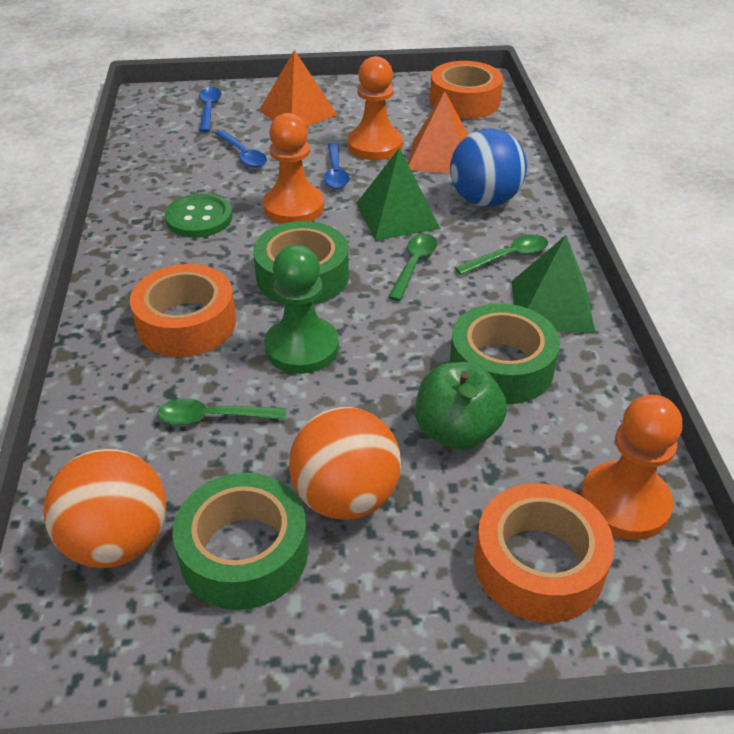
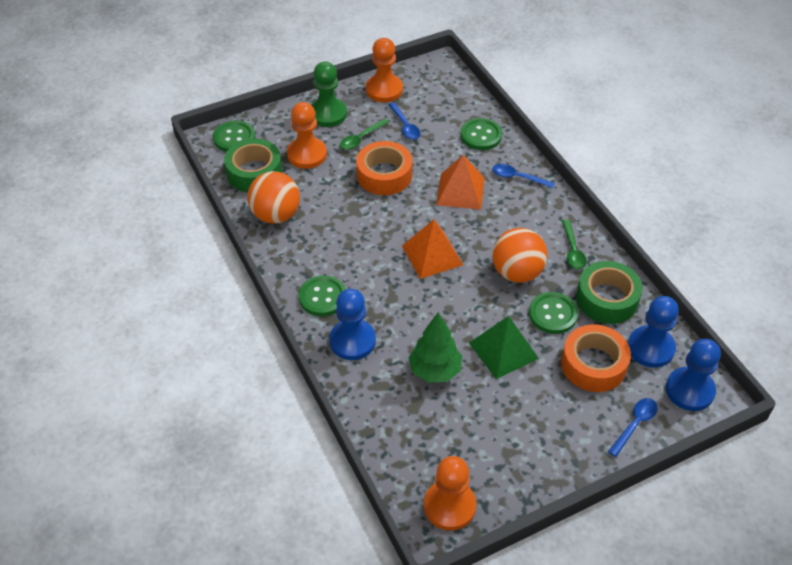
blue ball: 1 -> 0
blue pawn: 0 -> 3
green apple: 1 -> 0
green button: 1 -> 4
green pyramid: 2 -> 1
green spoon: 3 -> 2
green tape: 3 -> 2
green tree: 0 -> 1
orange tape: 3 -> 2

